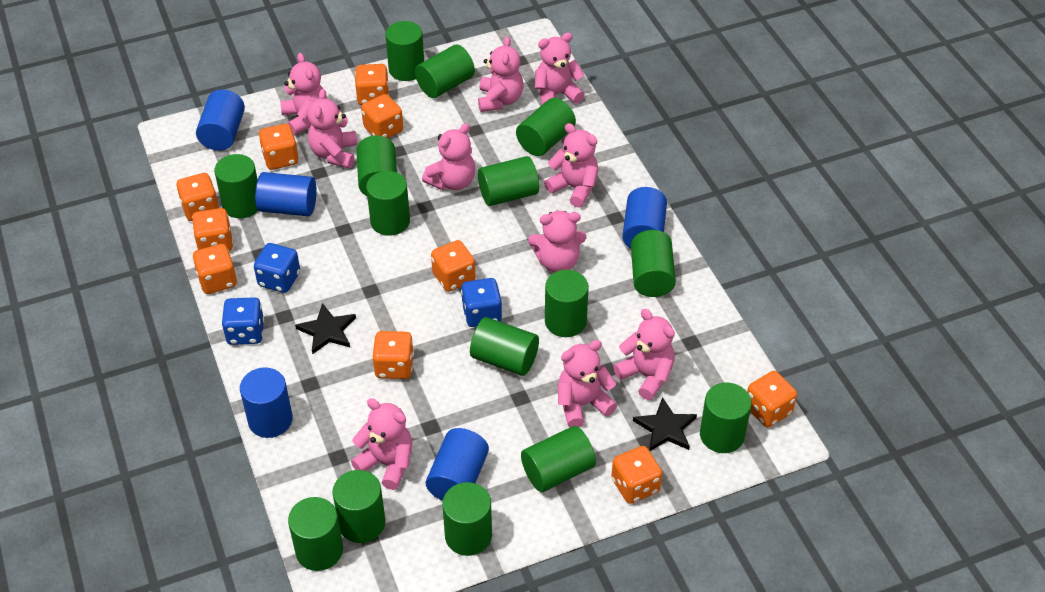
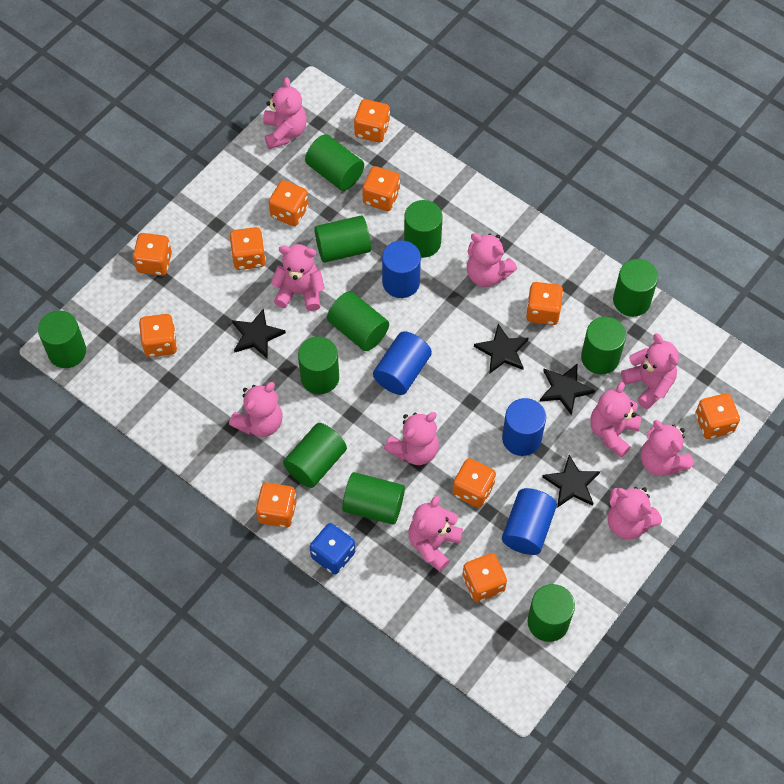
black star: 2 -> 4
blue cylinder: 5 -> 4
blue dice: 3 -> 1
green cylinder: 15 -> 11
orange dice: 10 -> 11

